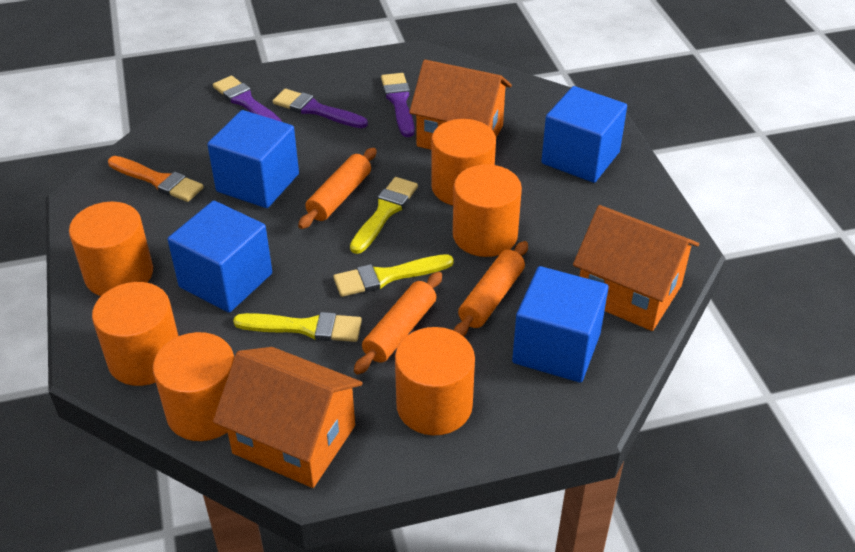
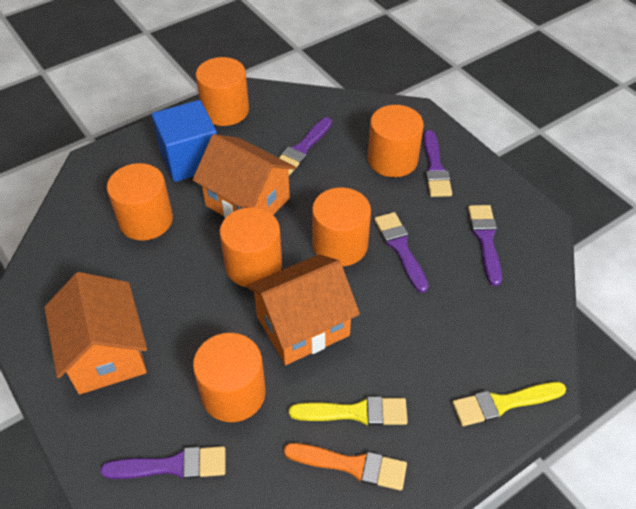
blue cube: 4 -> 1
orange rolling pin: 3 -> 0
purple brush: 3 -> 5
yellow brush: 3 -> 2

